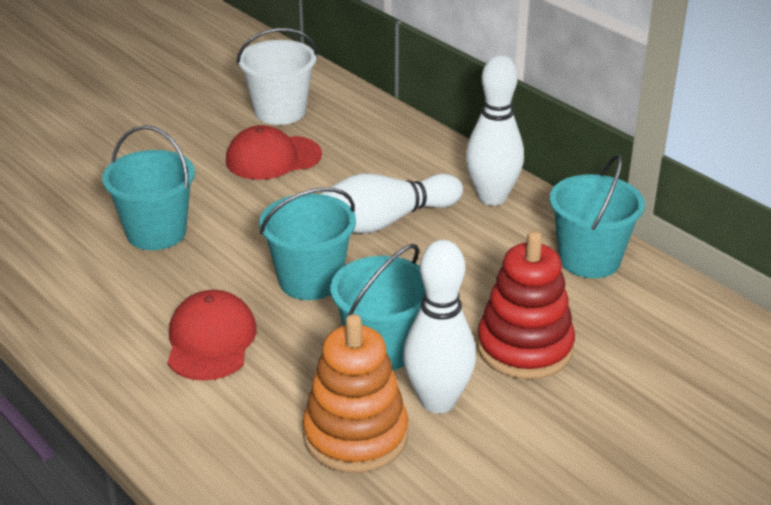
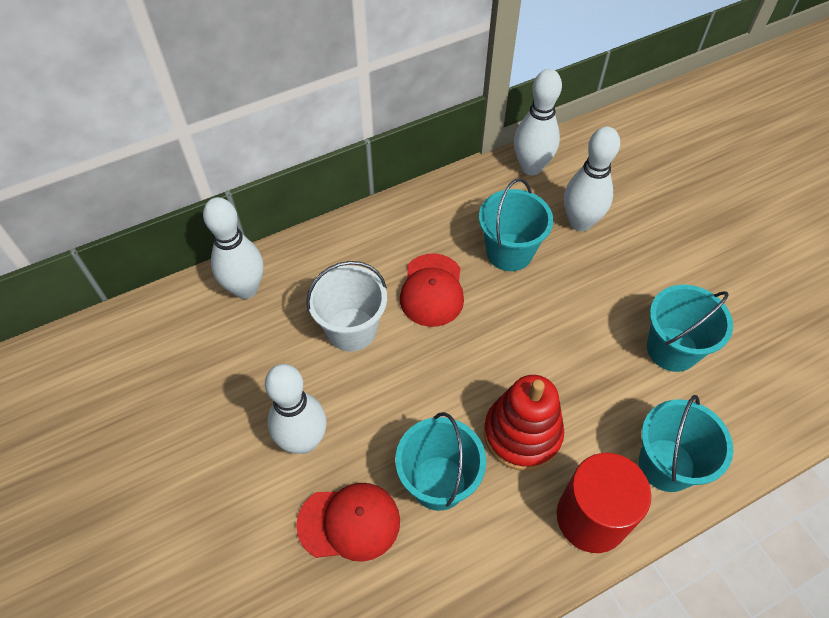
orange stacking toy: 1 -> 0
red cylinder: 0 -> 1
white bowling pin: 3 -> 4

